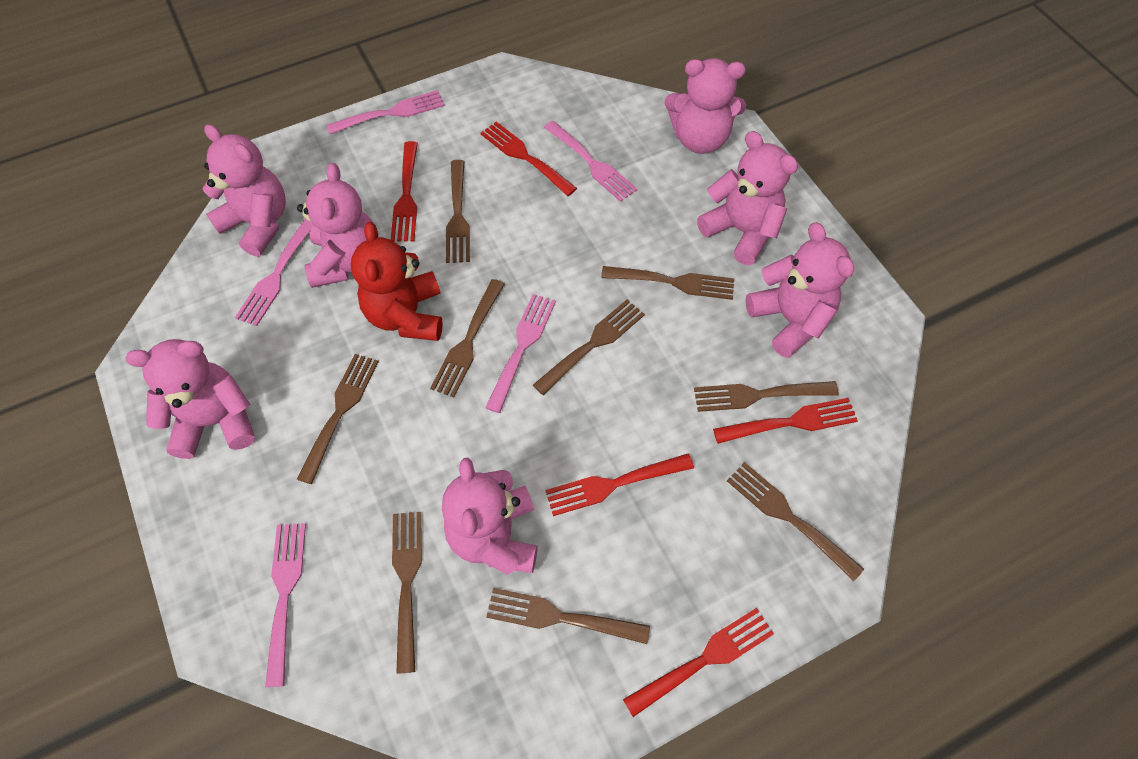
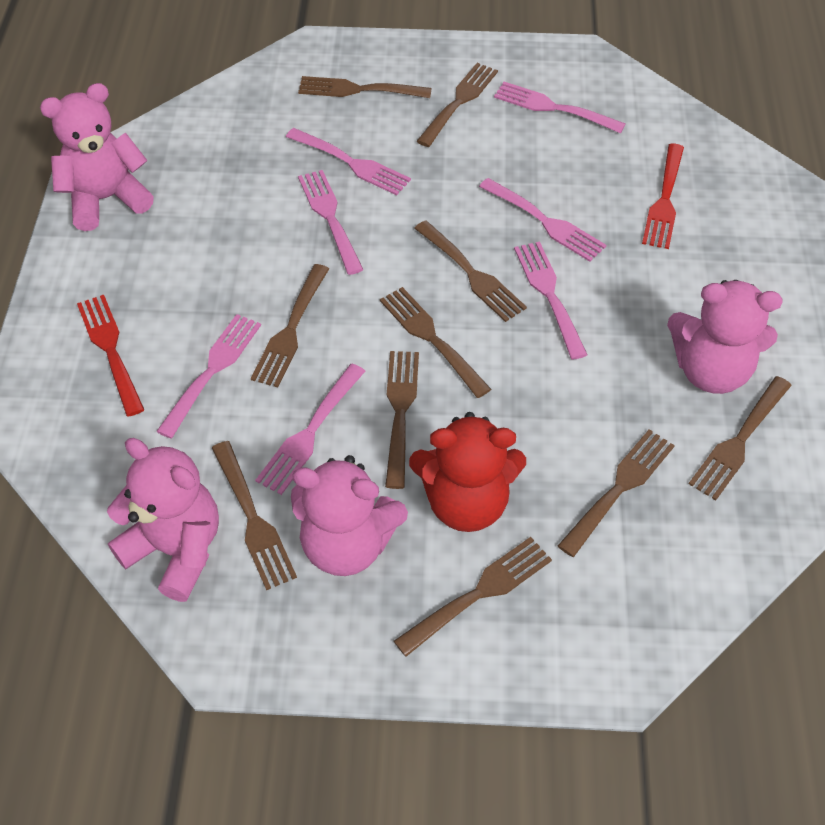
brown fork: 9 -> 10
pink fork: 5 -> 7
pink teddy bear: 7 -> 4
red fork: 5 -> 2

